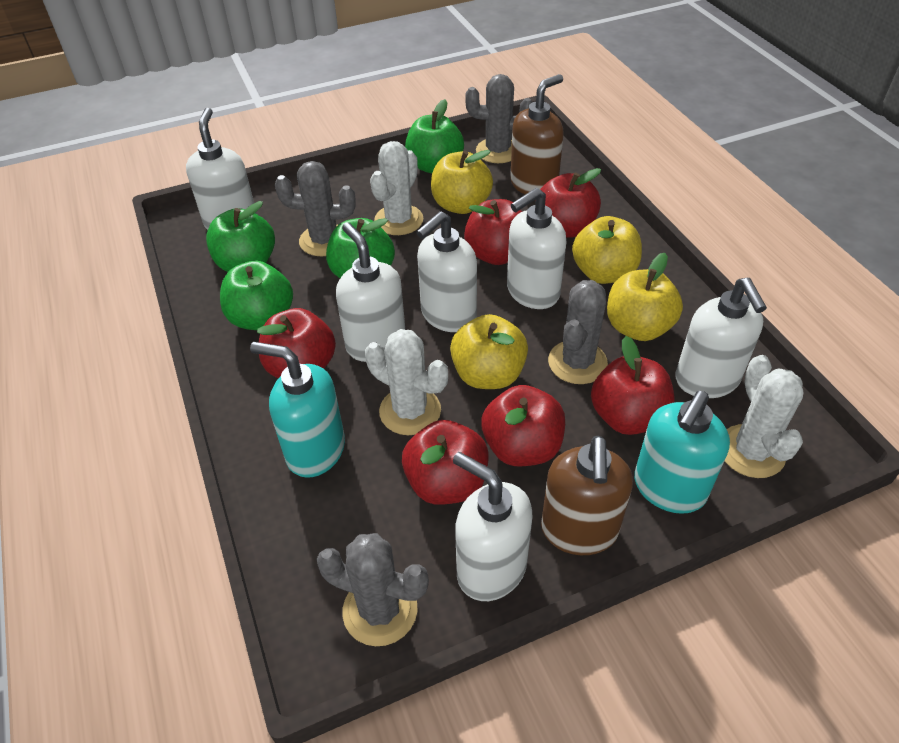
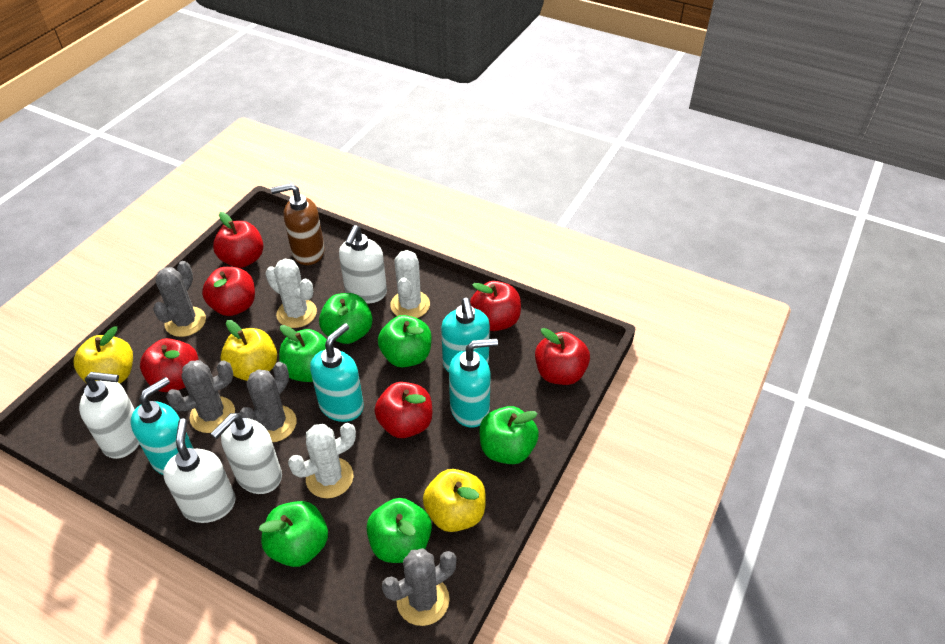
brown soap dispenser: 2 -> 1
green apple: 4 -> 6
turquoise soap dispenser: 2 -> 4
white soap dispenser: 6 -> 4
yellow apple: 4 -> 3

